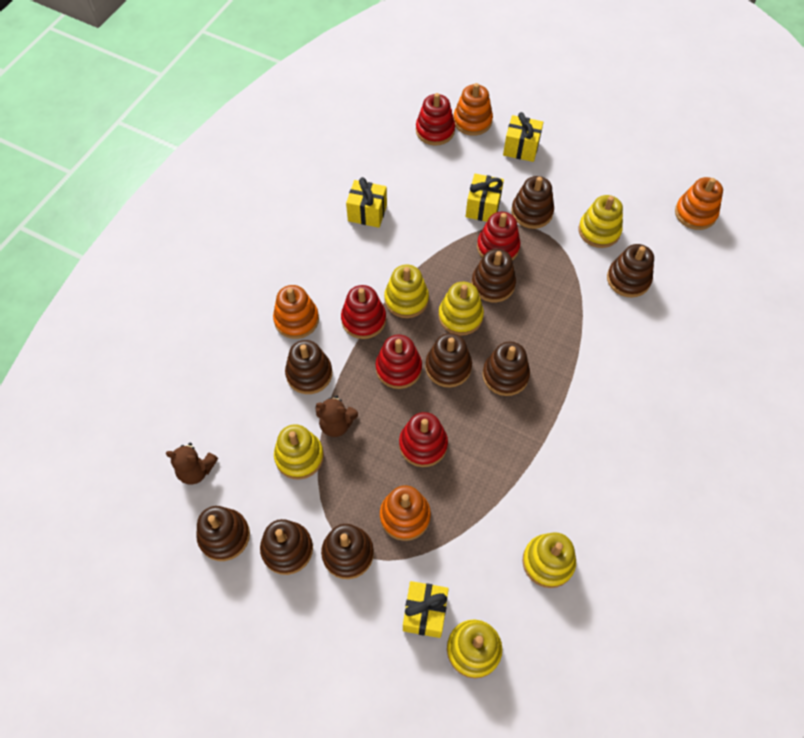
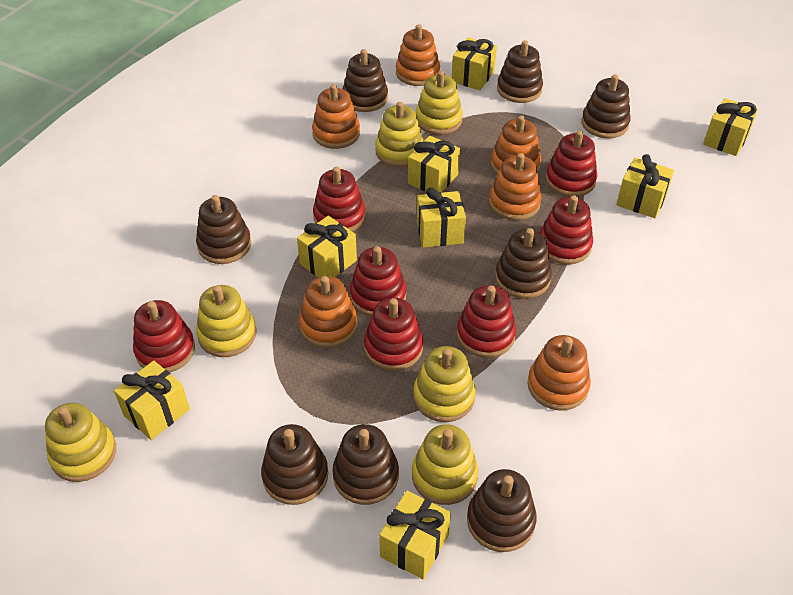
brown stacking toy: 9 -> 8
brown teddy bear: 2 -> 0
orange stacking toy: 4 -> 6
red stacking toy: 5 -> 7
yellow gift: 4 -> 8

